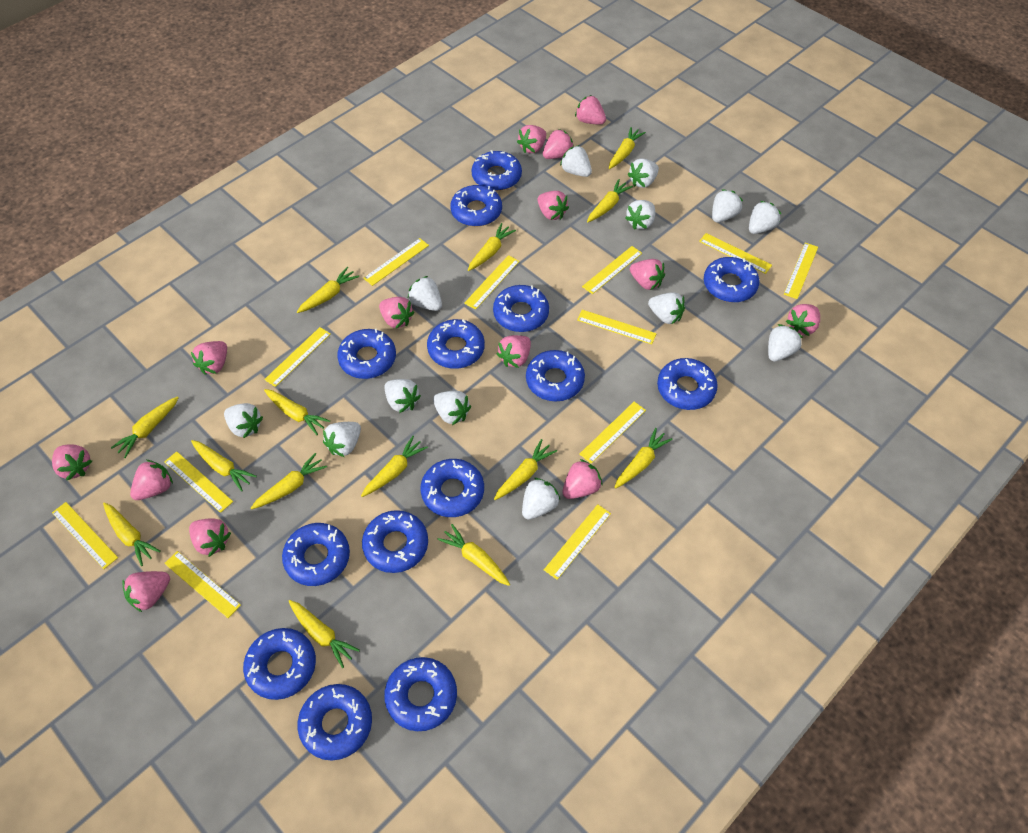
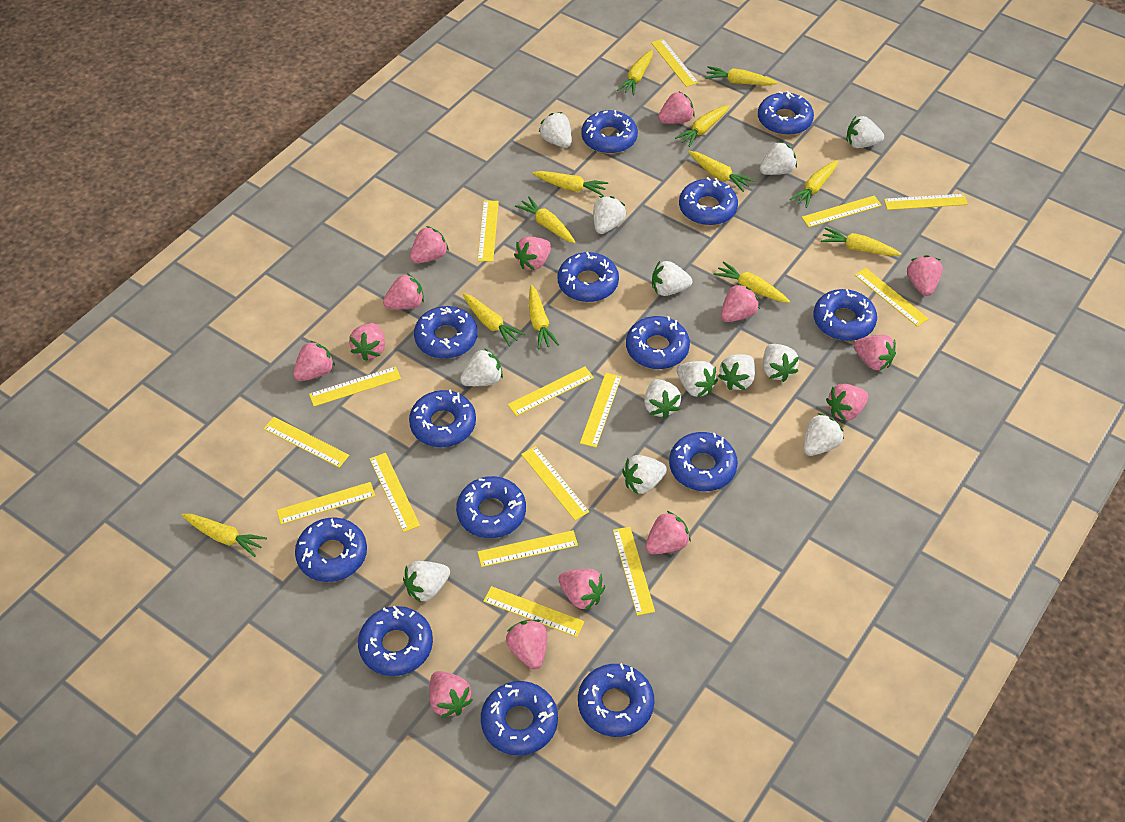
yellow carrot: 14 -> 12
yellow ruler: 12 -> 15

